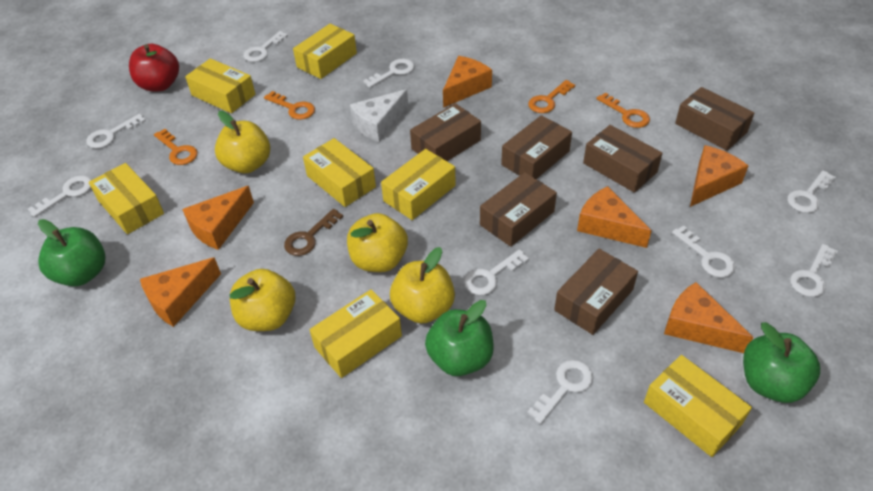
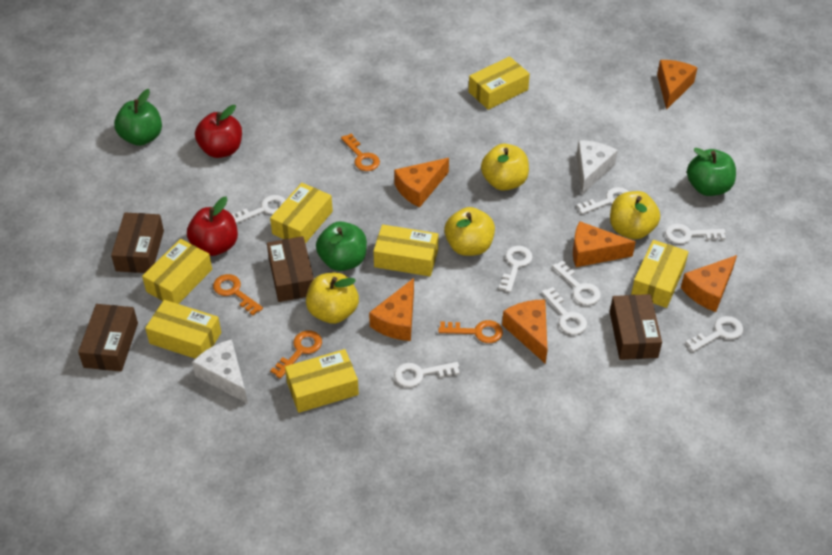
brown box: 6 -> 4
brown key: 1 -> 0
red apple: 1 -> 2
white cheese: 1 -> 2
white key: 9 -> 8

